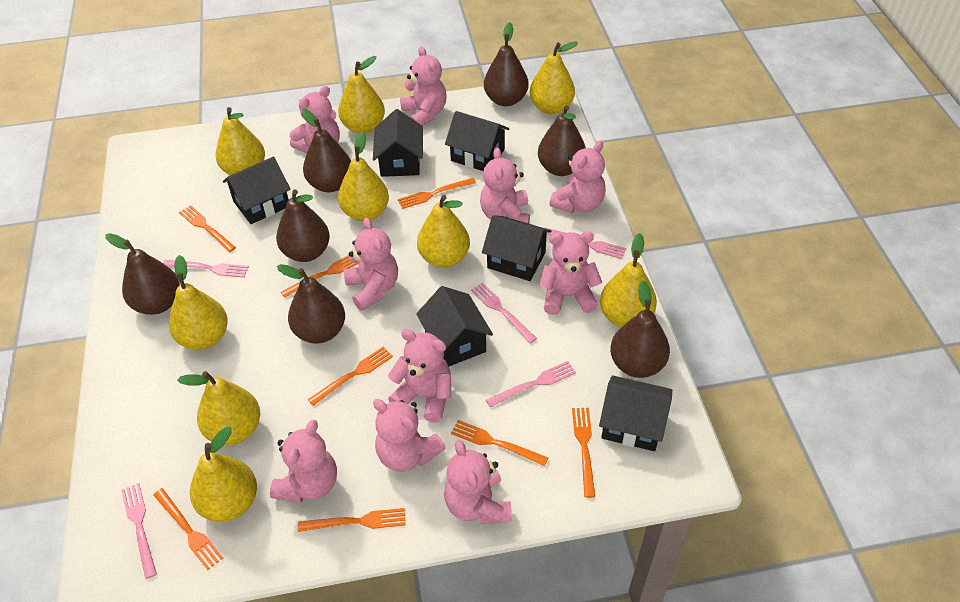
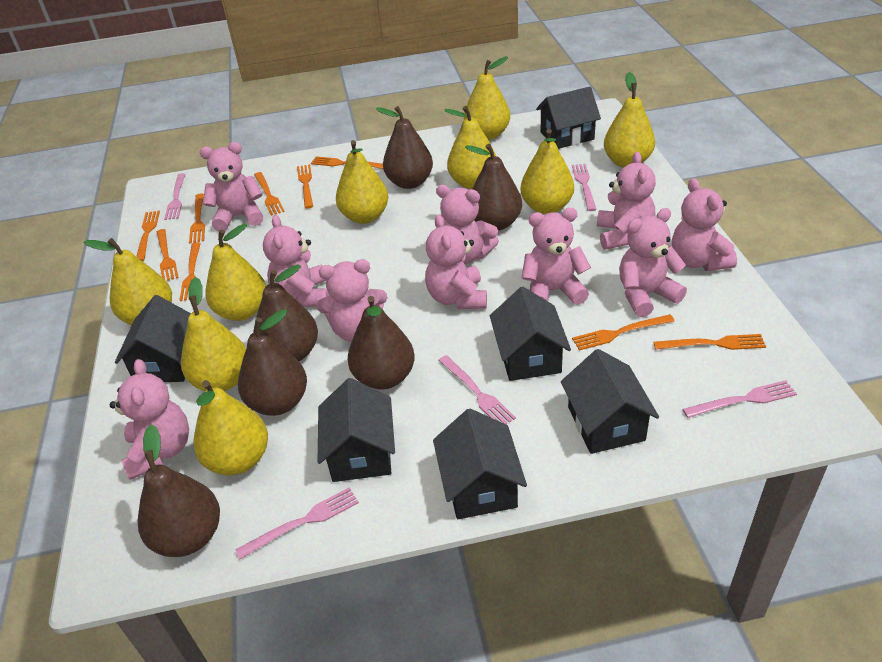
brown pear: 7 -> 6
orange fork: 8 -> 9

